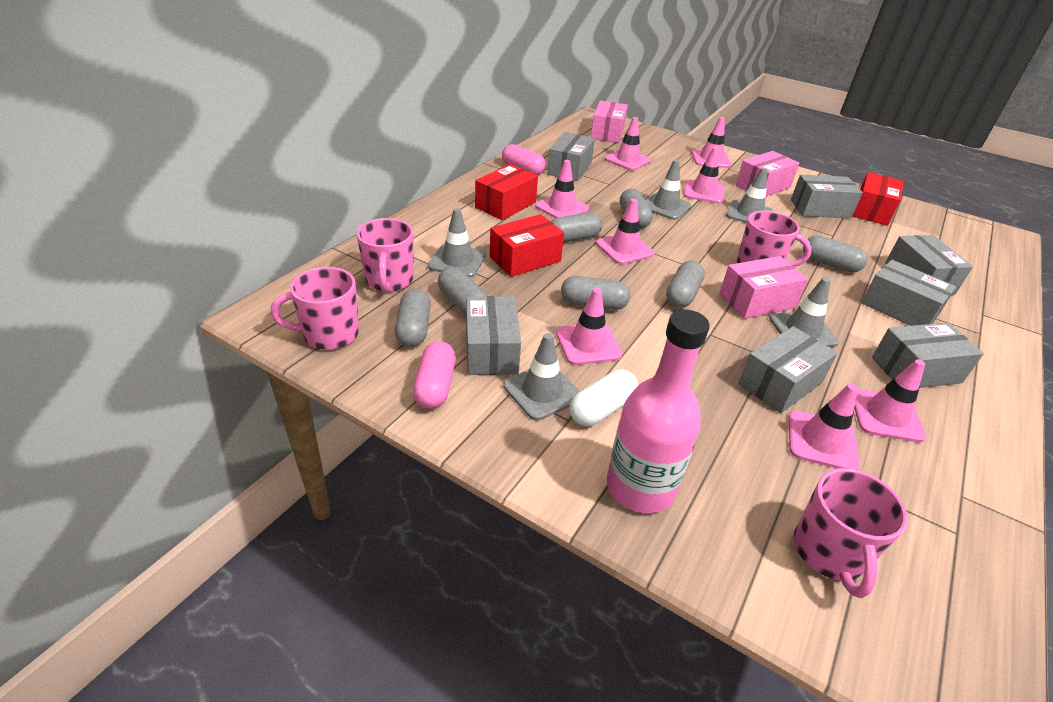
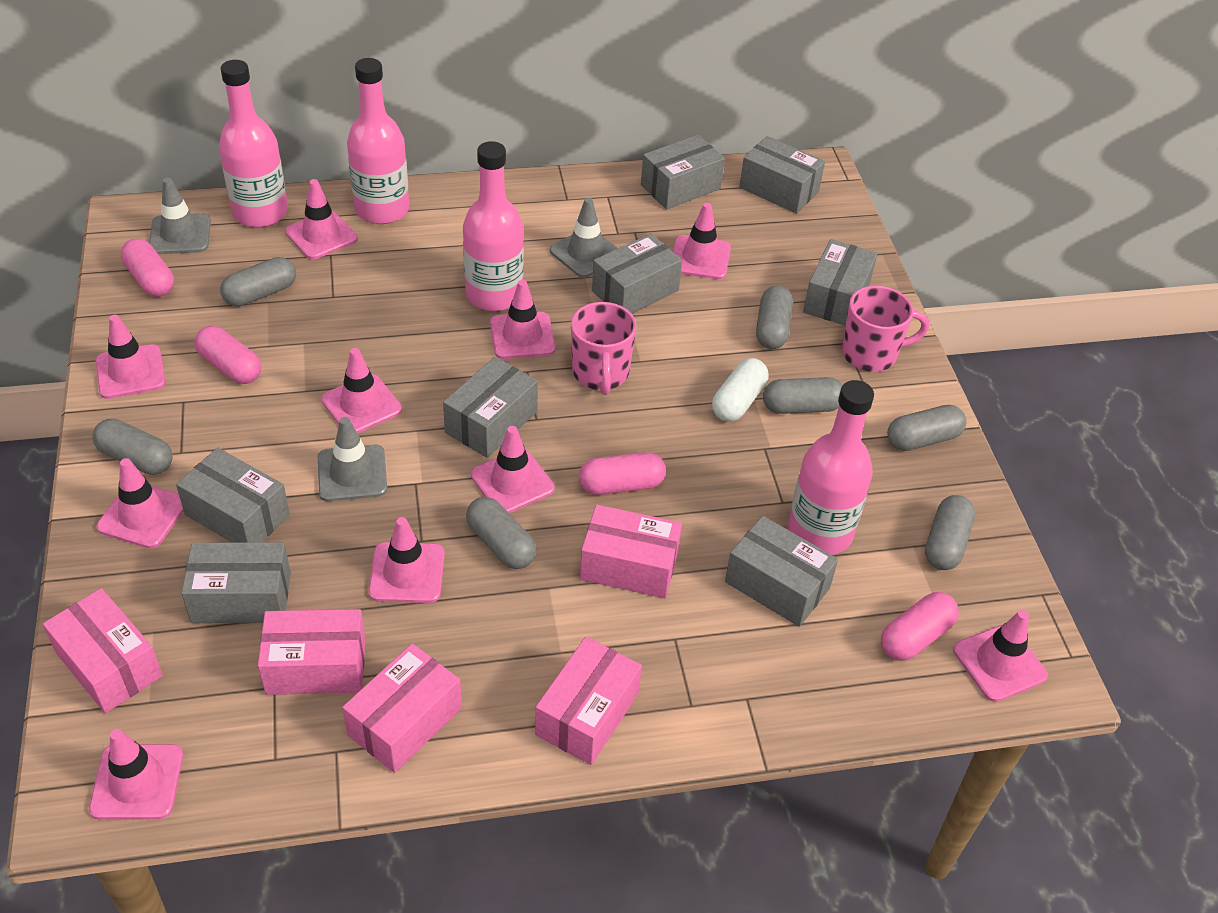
grey box: 7 -> 8
grey traffic cone: 5 -> 3
pink bottle: 1 -> 4
pink box: 3 -> 5
pink capsule: 2 -> 4
pink mug: 4 -> 2
pink traffic cone: 8 -> 10
red box: 3 -> 0

